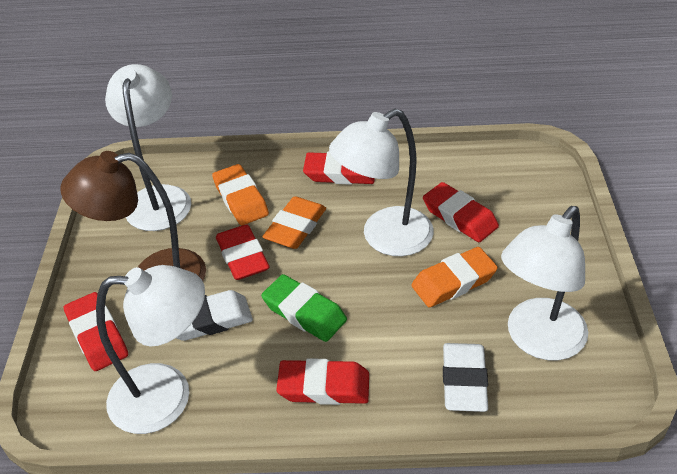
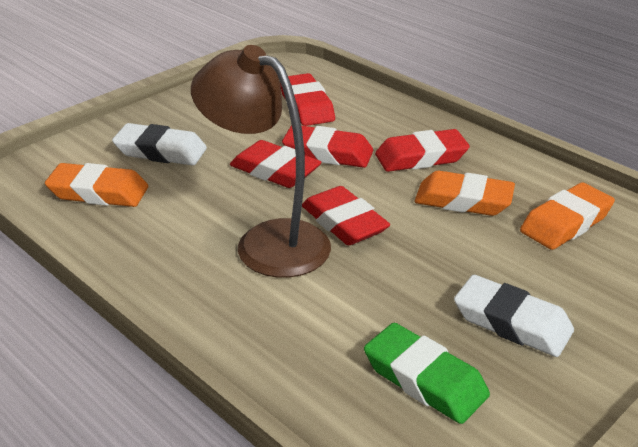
white lamp: 4 -> 0

